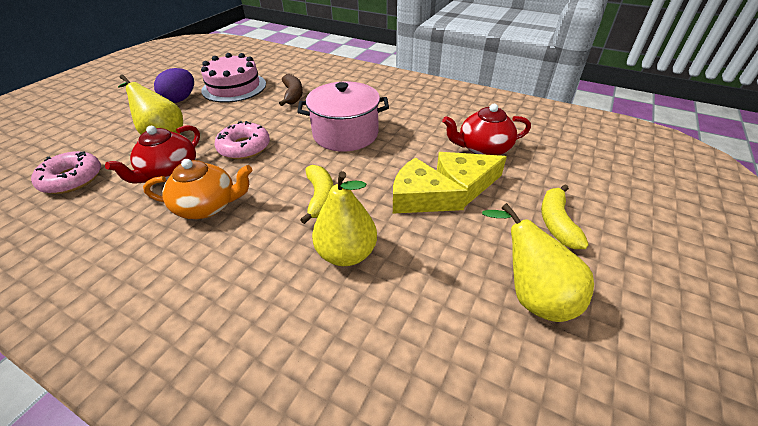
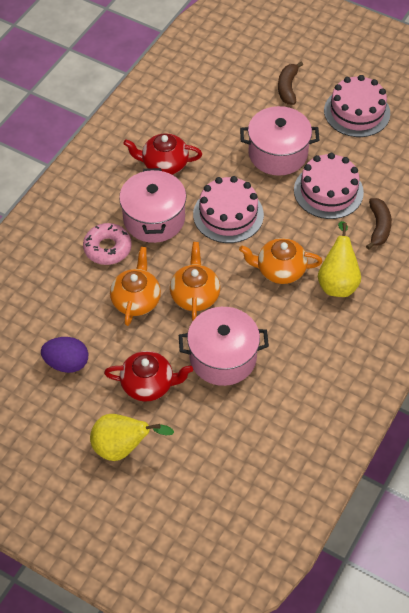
brown banana: 1 -> 2
orange teapot: 1 -> 3
pink cake: 1 -> 3
pink donut: 2 -> 1
pink pot: 1 -> 3
yellow banana: 2 -> 0
yellow cheese: 2 -> 0
yellow pear: 3 -> 2

